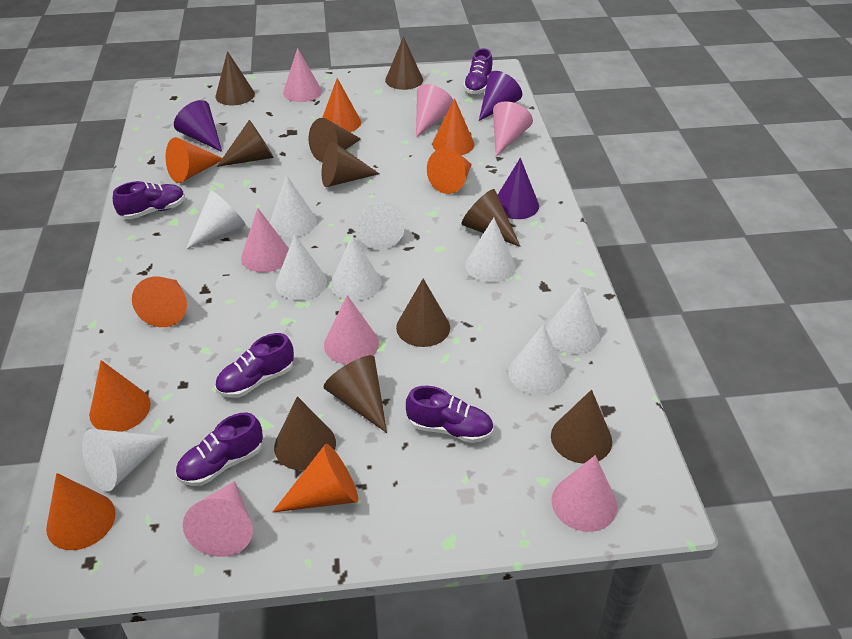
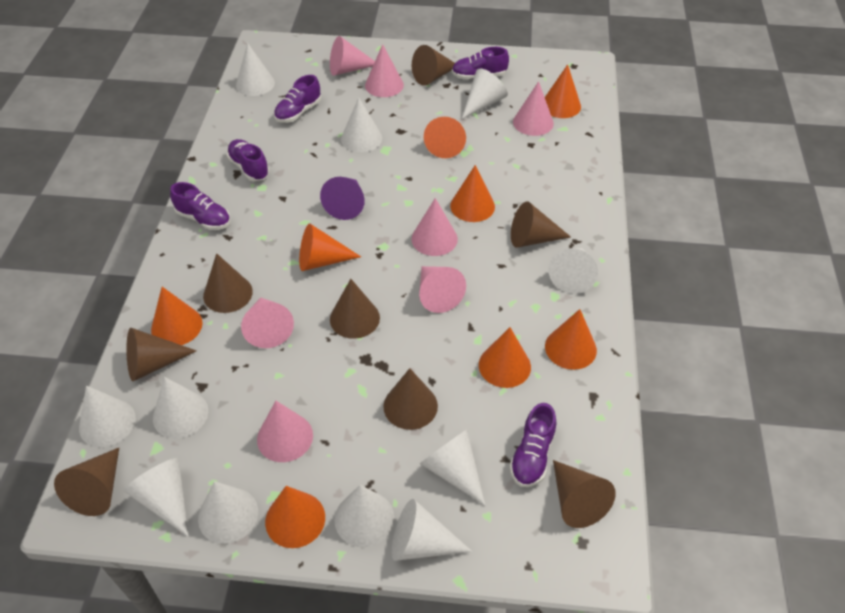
brown cone: 10 -> 8
purple cone: 3 -> 1
white cone: 9 -> 11

